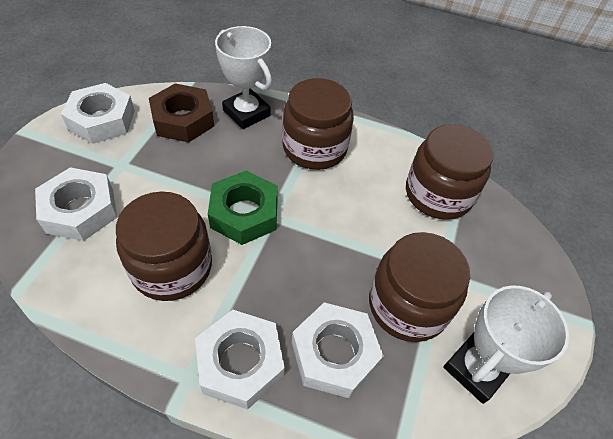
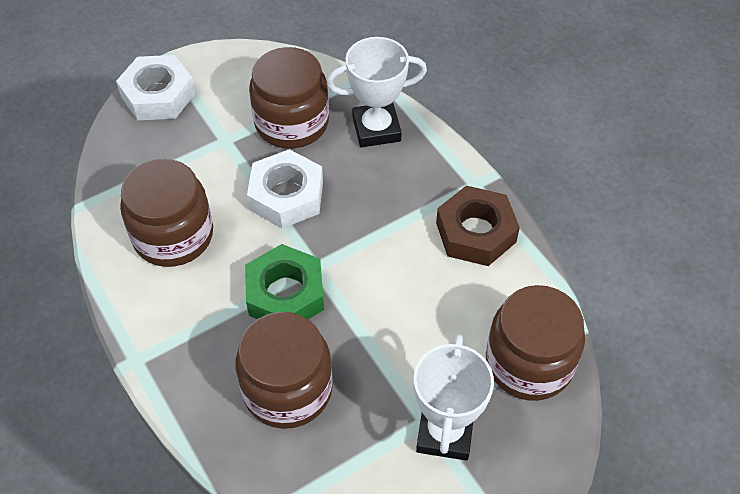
white nut: 4 -> 2

